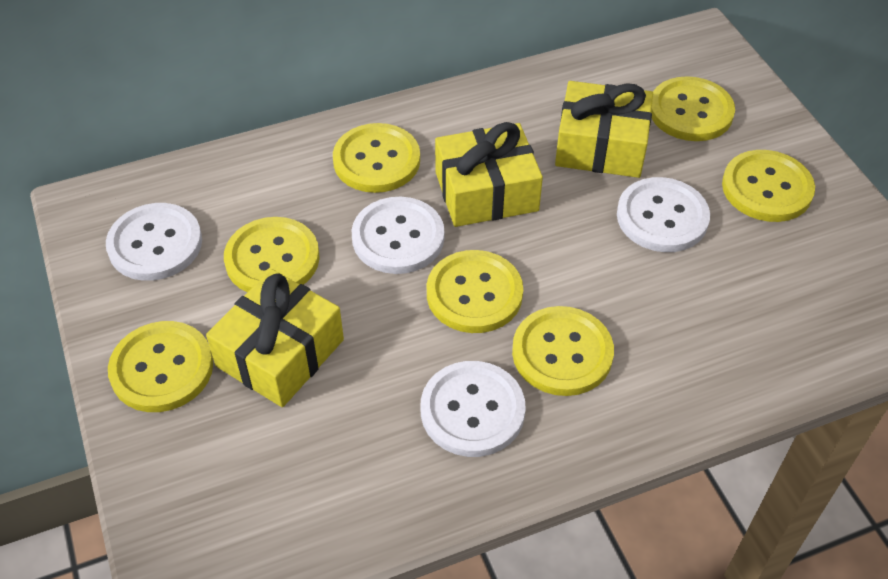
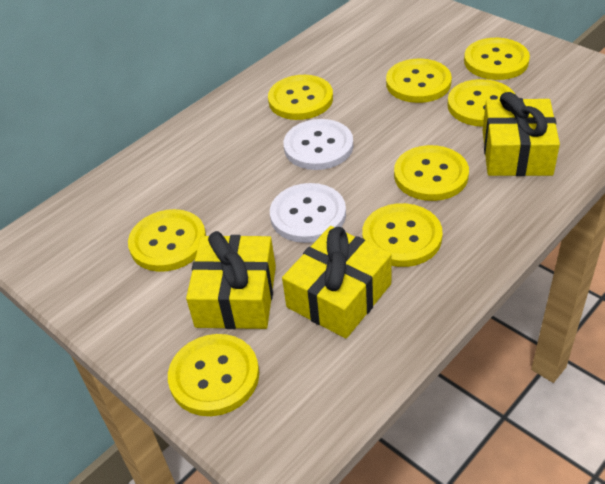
white button: 4 -> 2
yellow button: 7 -> 8

